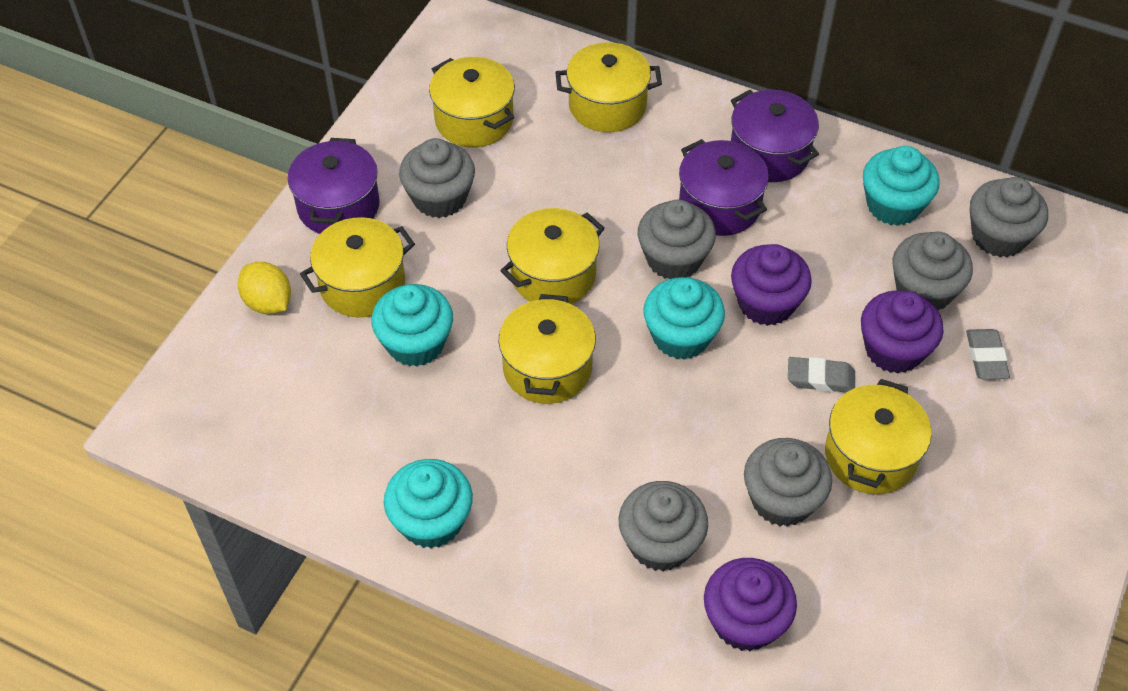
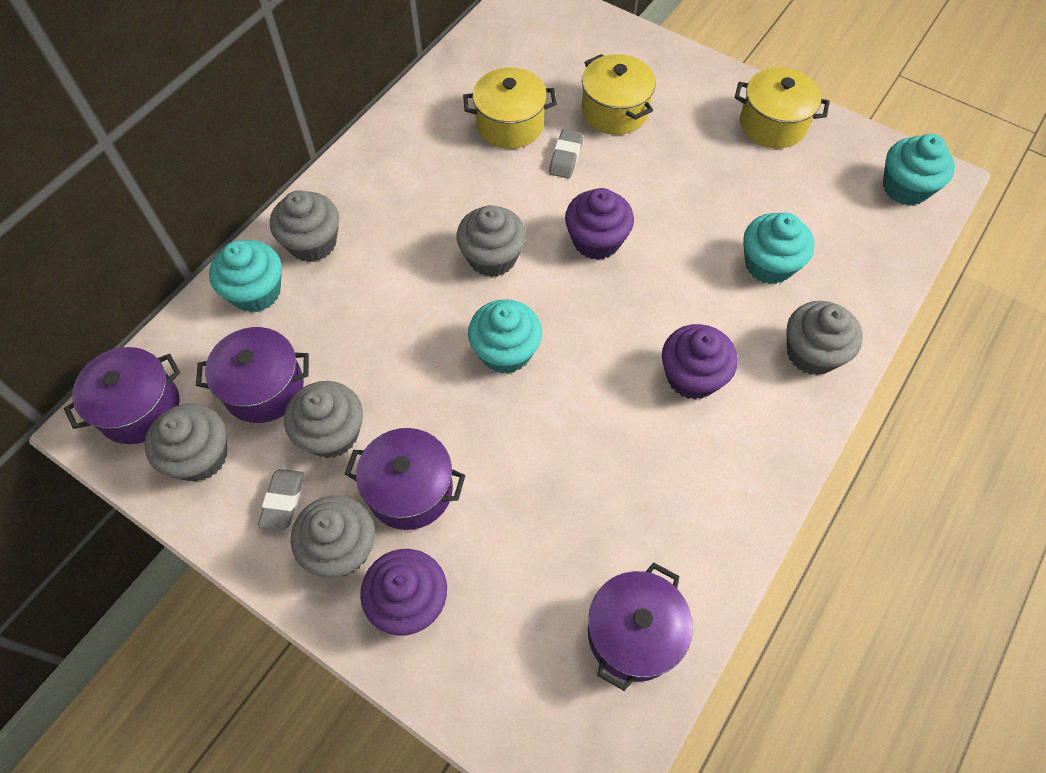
purple pot: 3 -> 4
yellow lemon: 1 -> 0
yellow pot: 6 -> 3

